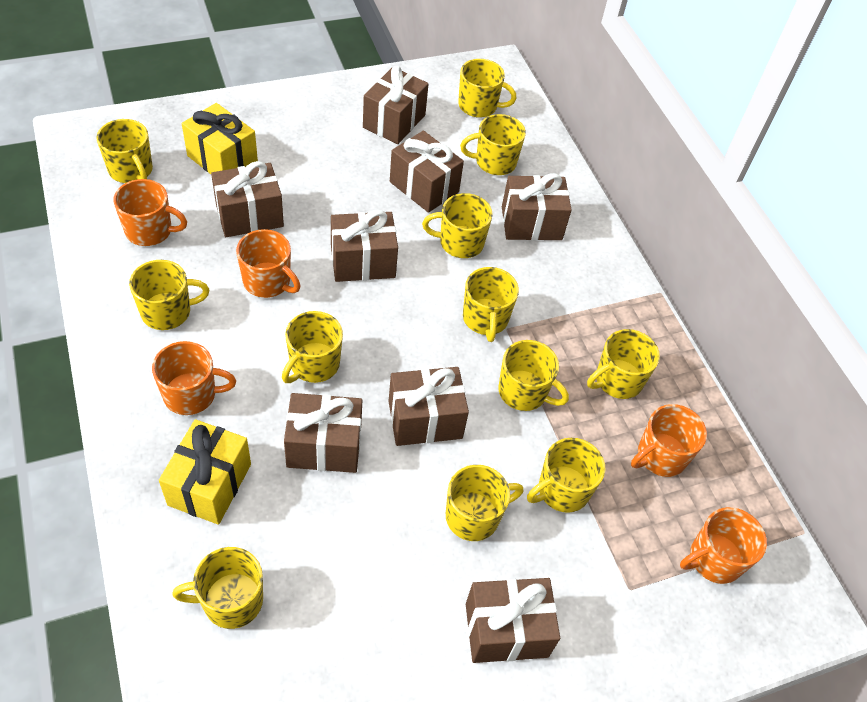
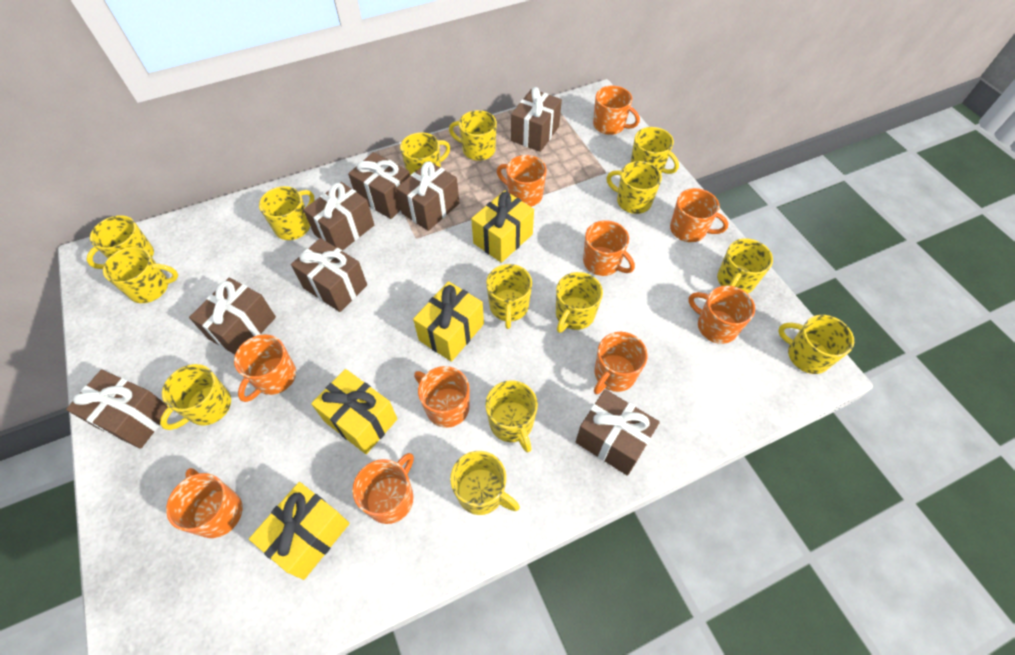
orange mug: 5 -> 10
yellow gift: 2 -> 4
yellow mug: 12 -> 14

